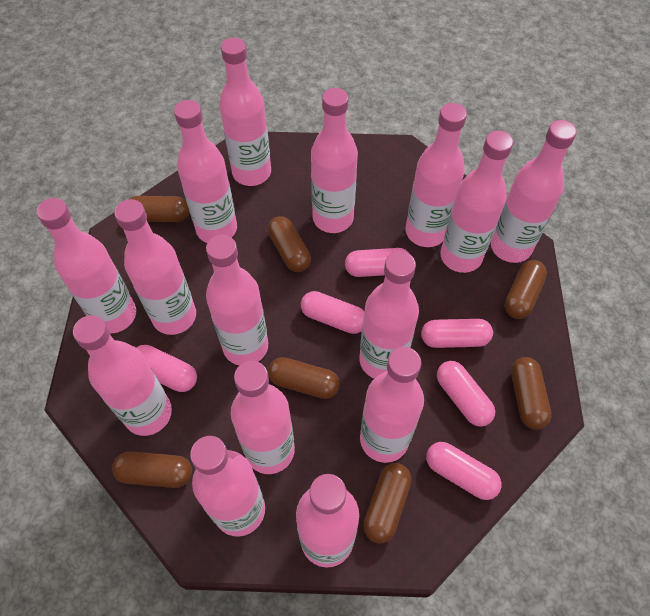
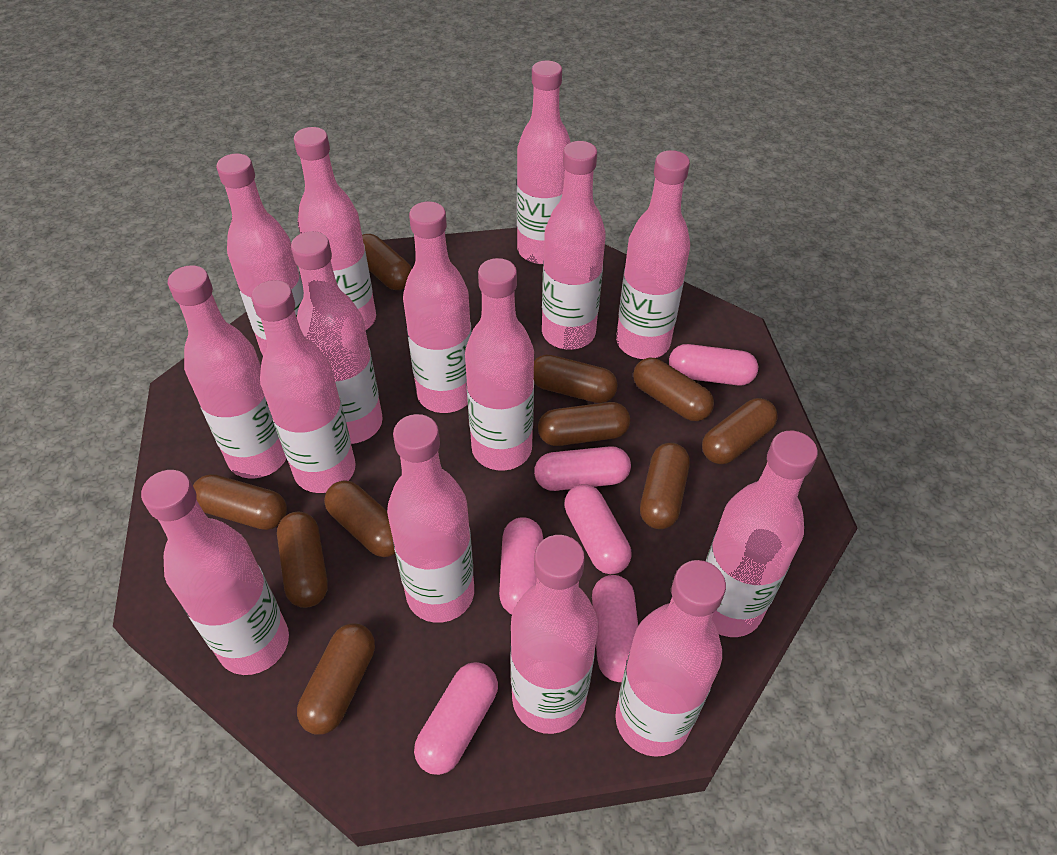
brown capsule: 7 -> 10

